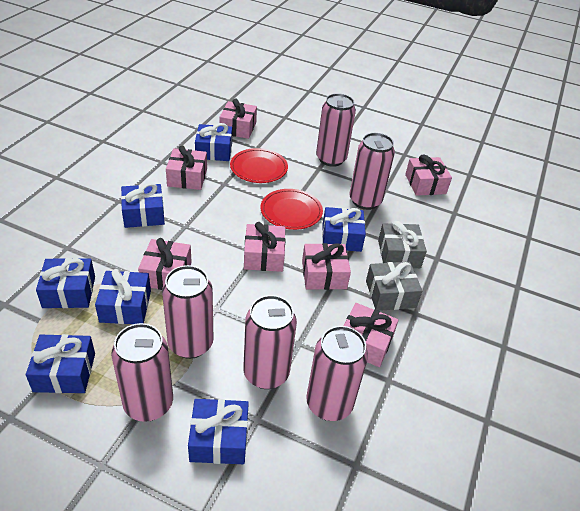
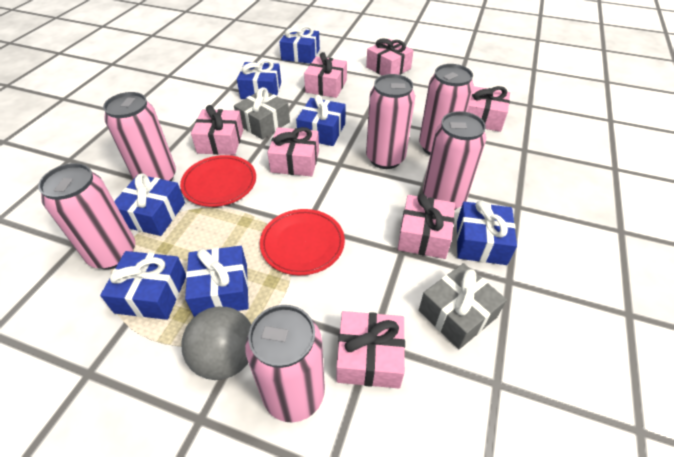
grey ball: 0 -> 1

